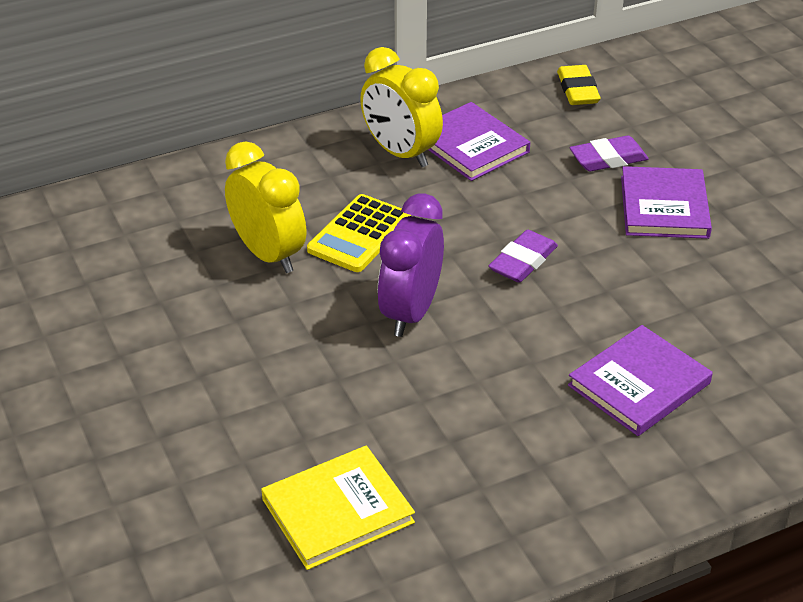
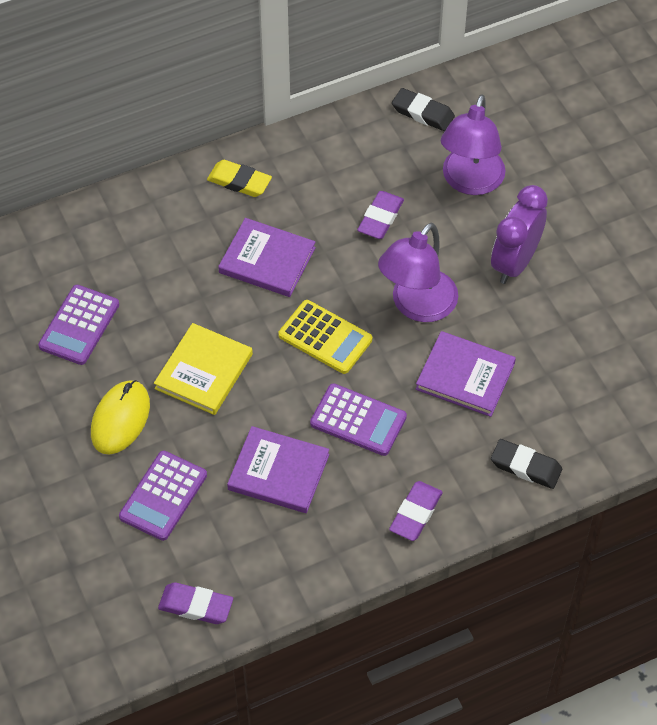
black eraser: 0 -> 2
purple calculator: 0 -> 3
purple eraser: 2 -> 3
purple lamp: 0 -> 2
yellow clock: 2 -> 0
yellow mouse: 0 -> 1

